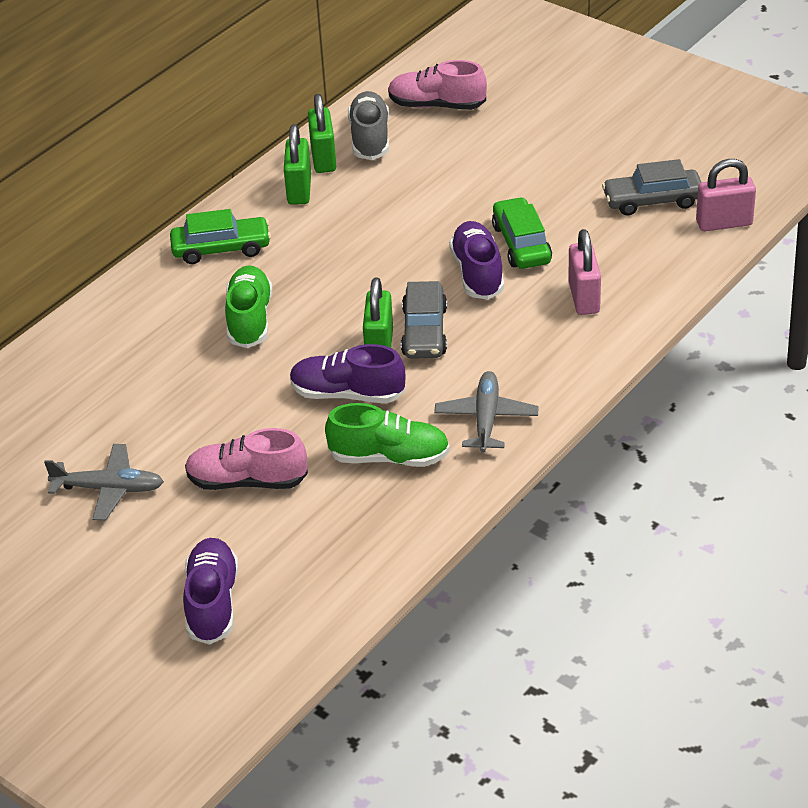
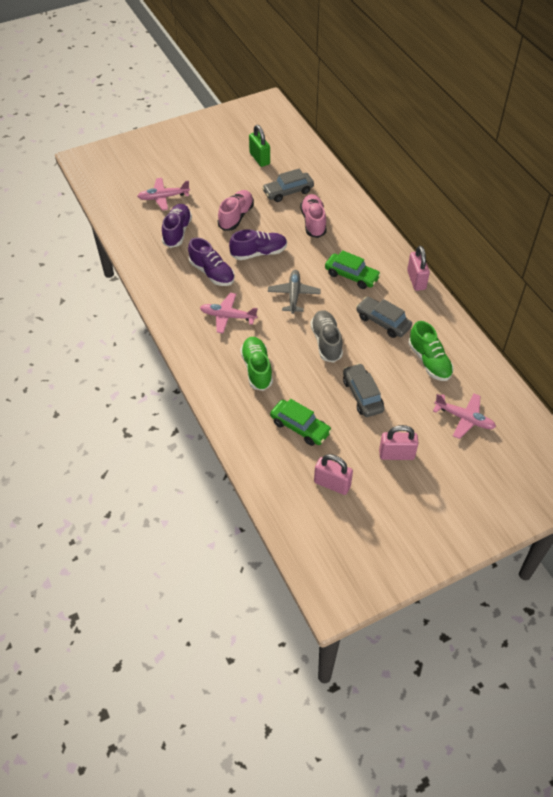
green padlock: 3 -> 1
grey car: 2 -> 3
grey plane: 2 -> 1
pink padlock: 2 -> 3
pink plane: 0 -> 3

